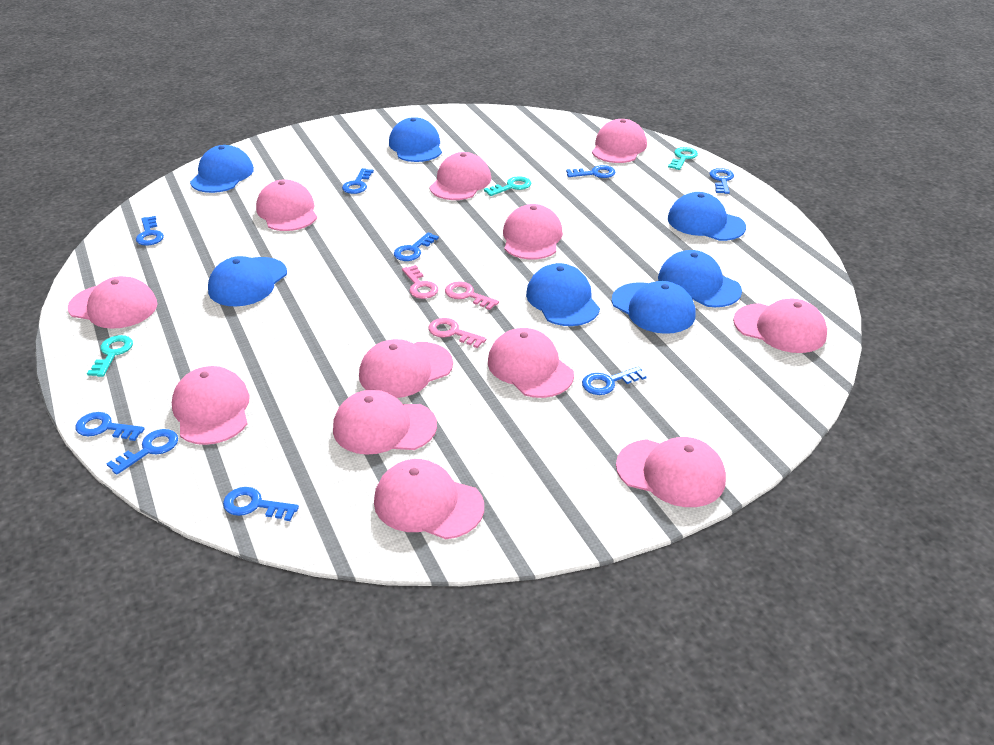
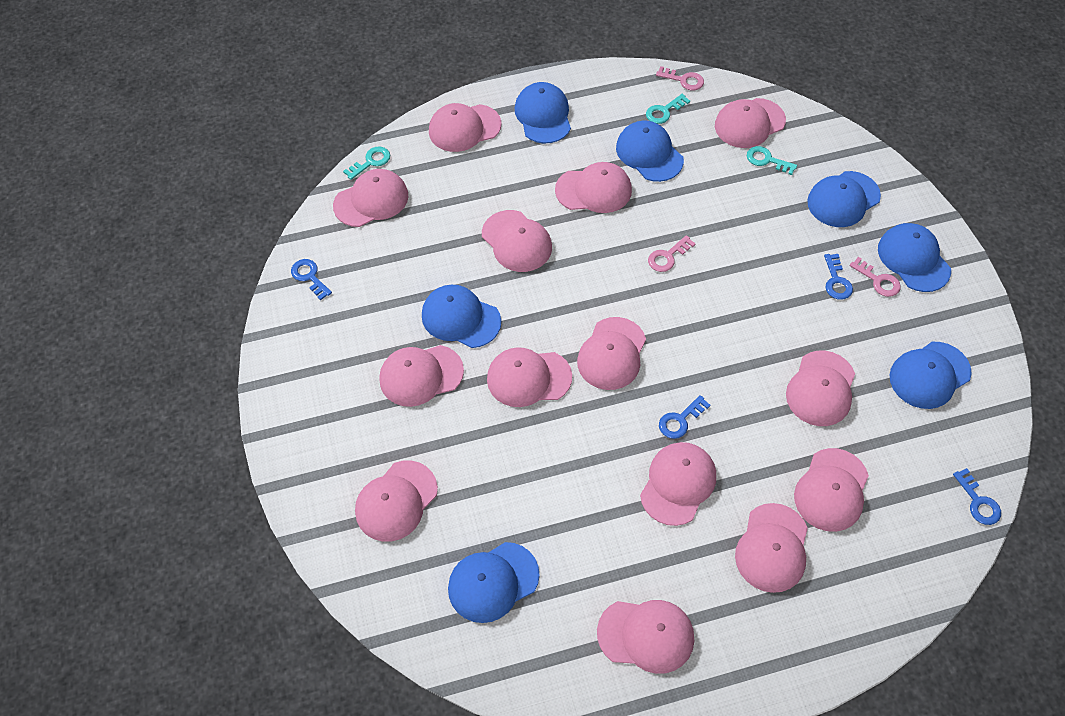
blue key: 9 -> 4
pink cap: 12 -> 14

